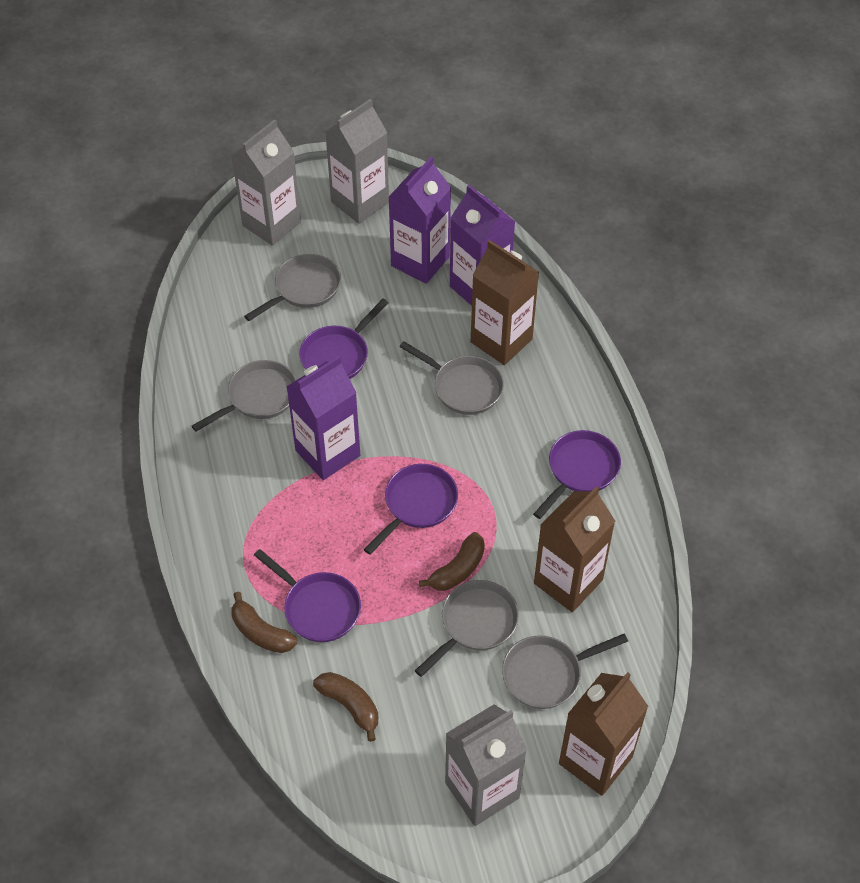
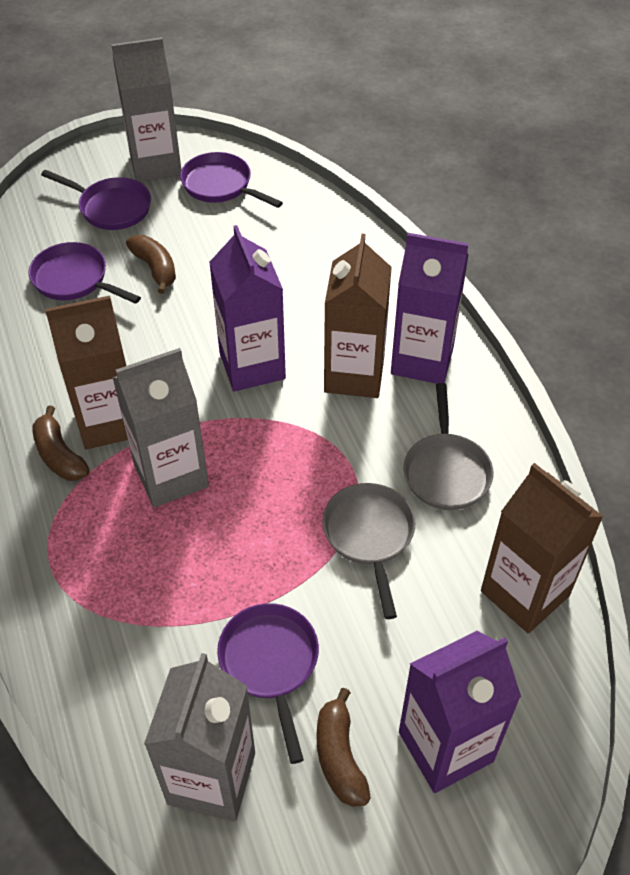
grey pan: 5 -> 2

